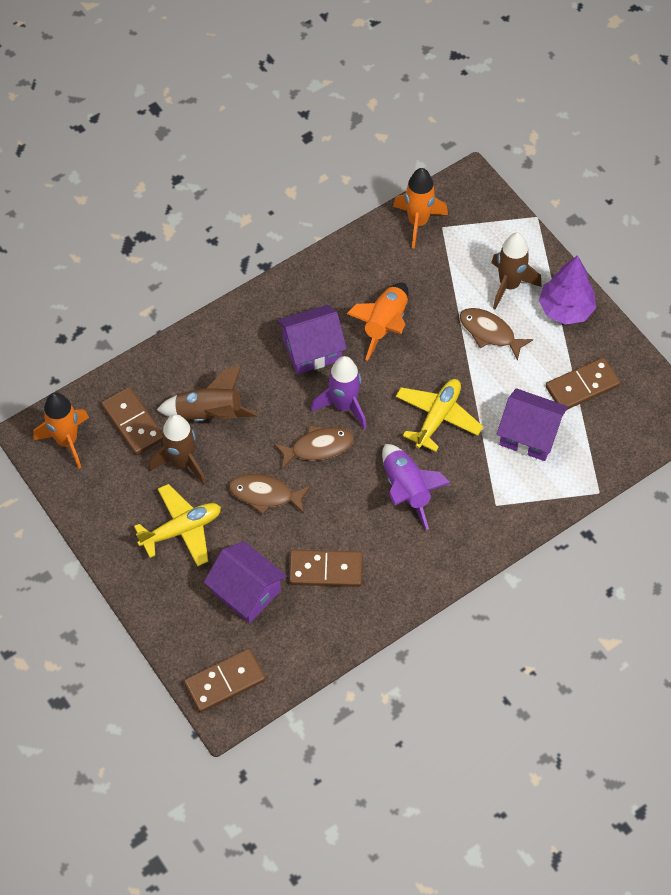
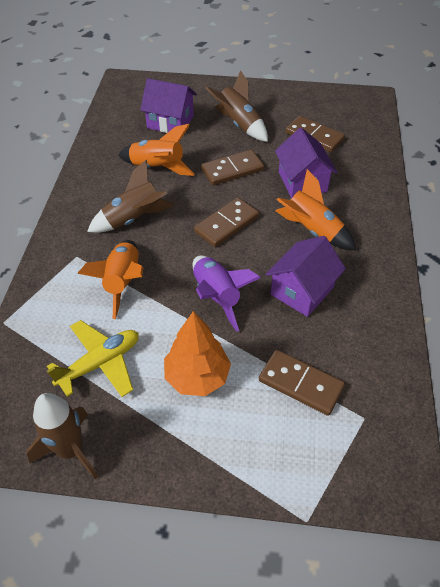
brown fish: 3 -> 0
orange tree: 0 -> 1
purple rocket: 2 -> 1
purple tree: 1 -> 0
yellow plane: 2 -> 1

